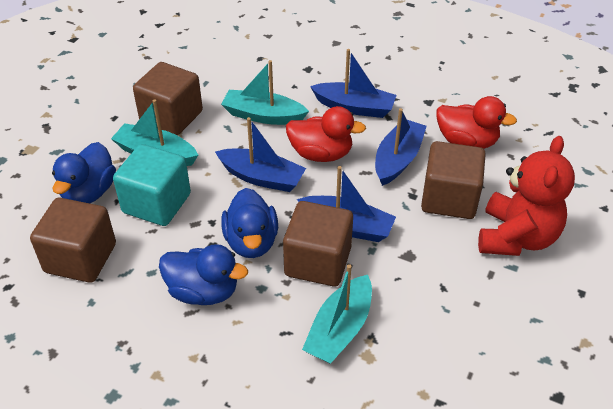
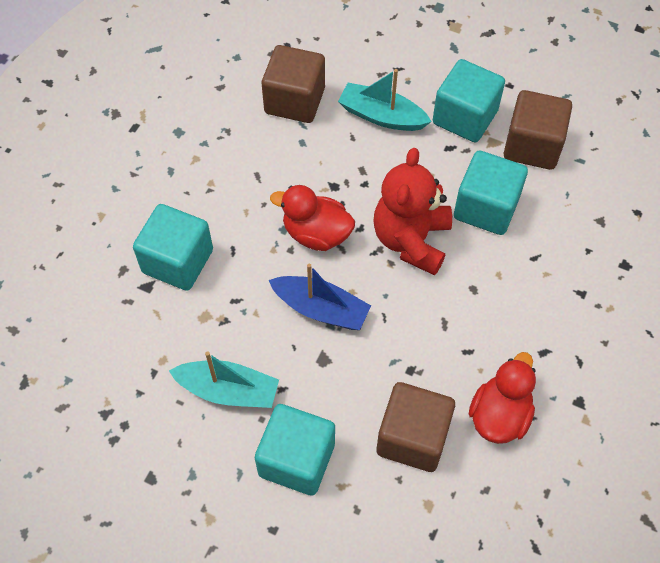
blue boat: 4 -> 1
blue duck: 3 -> 0
brown cube: 4 -> 3
turquoise boat: 3 -> 2
turquoise cube: 1 -> 4

